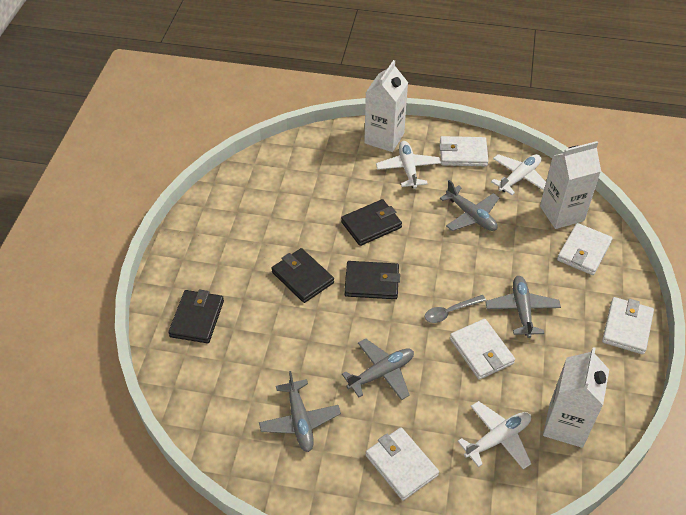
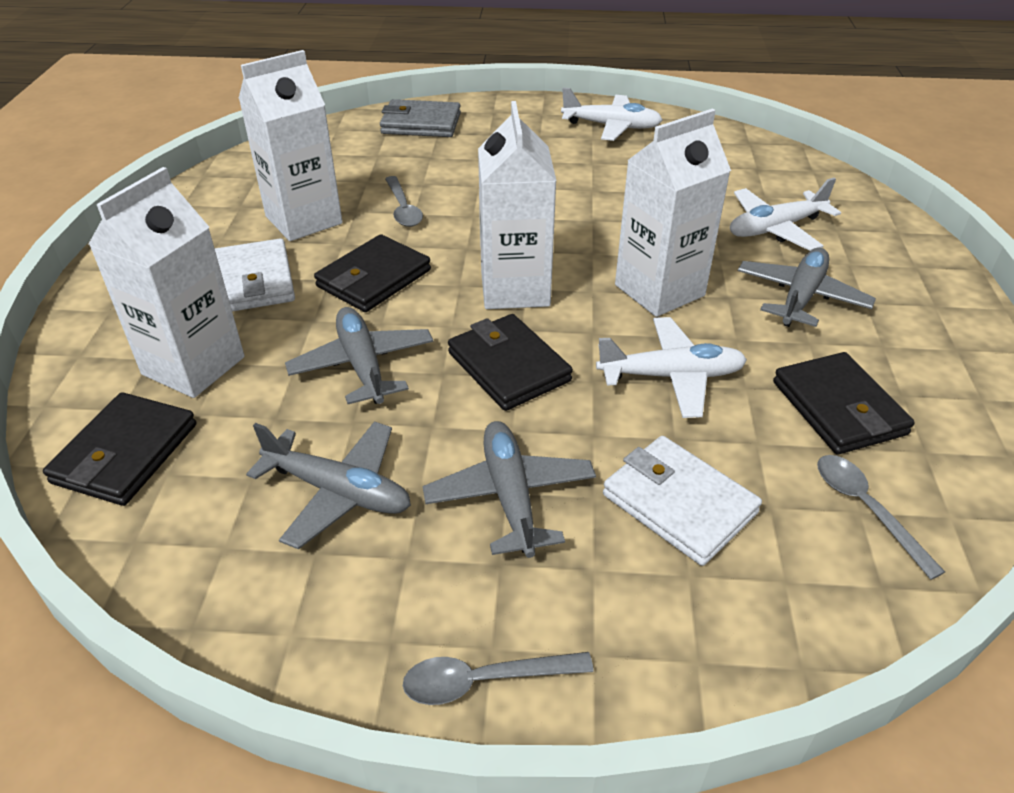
grey spoon: 1 -> 3
grey wallet: 0 -> 1
white carton: 3 -> 4
white wallet: 5 -> 2

